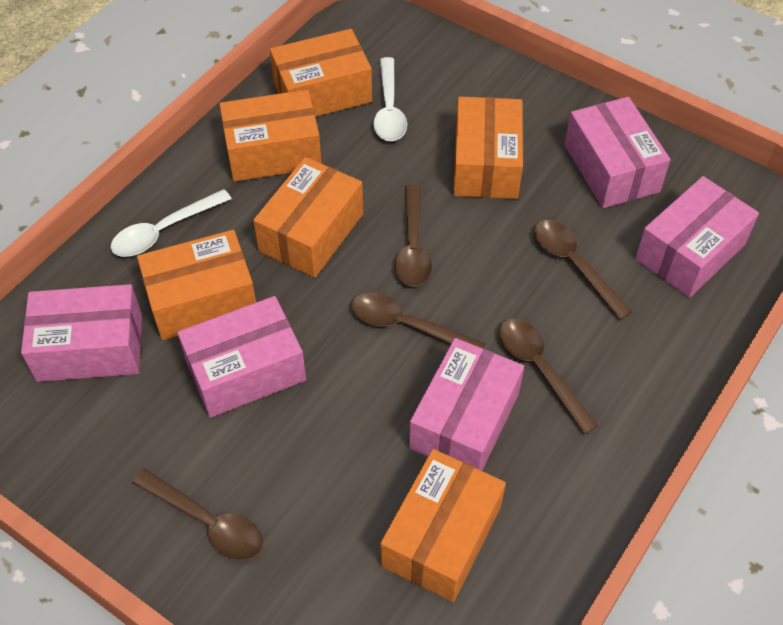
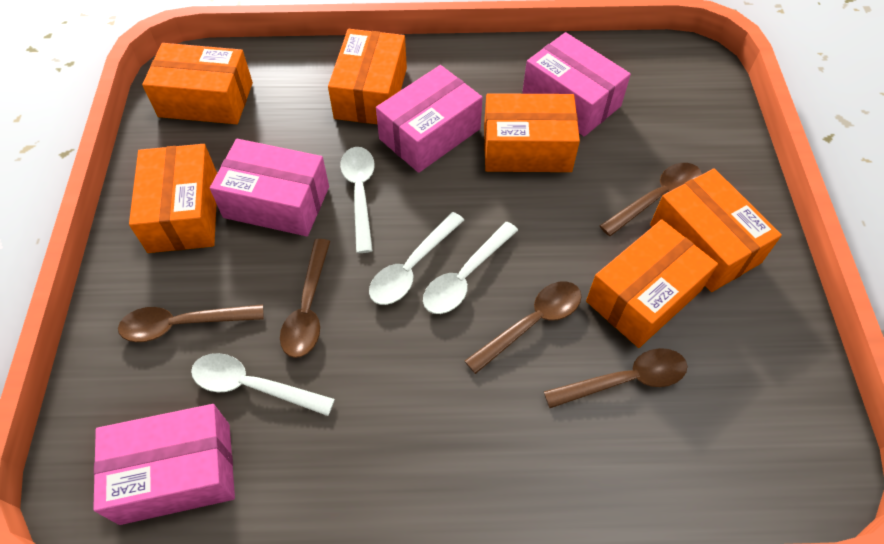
pink box: 5 -> 4
white spoon: 2 -> 4

